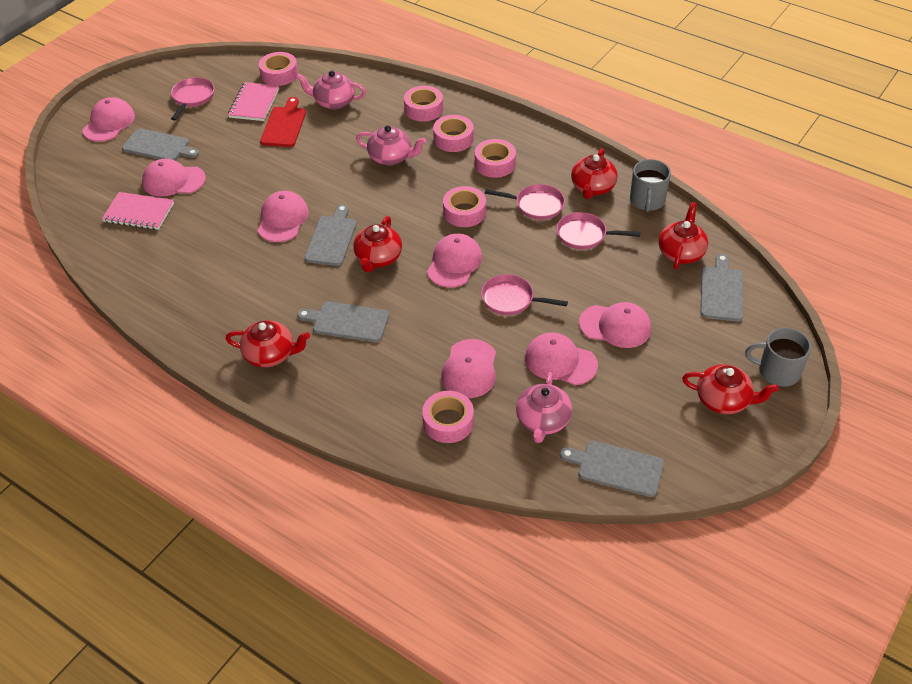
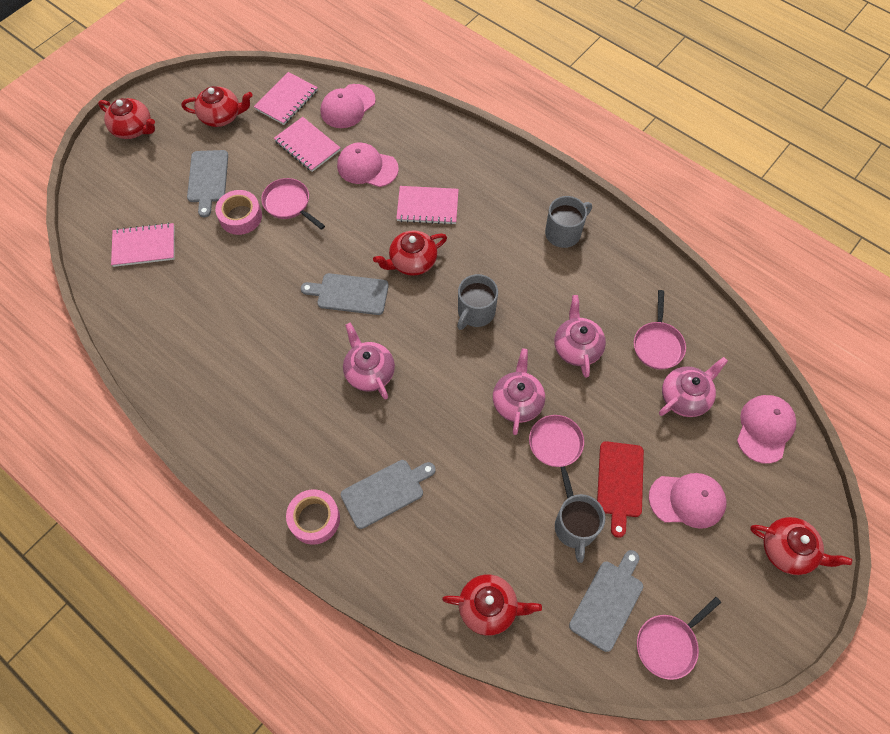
grey cutting board: 5 -> 4
grey mug: 2 -> 3
pink cap: 7 -> 4
pink notebook: 2 -> 4
pink tape: 6 -> 2
pink teapot: 3 -> 4

